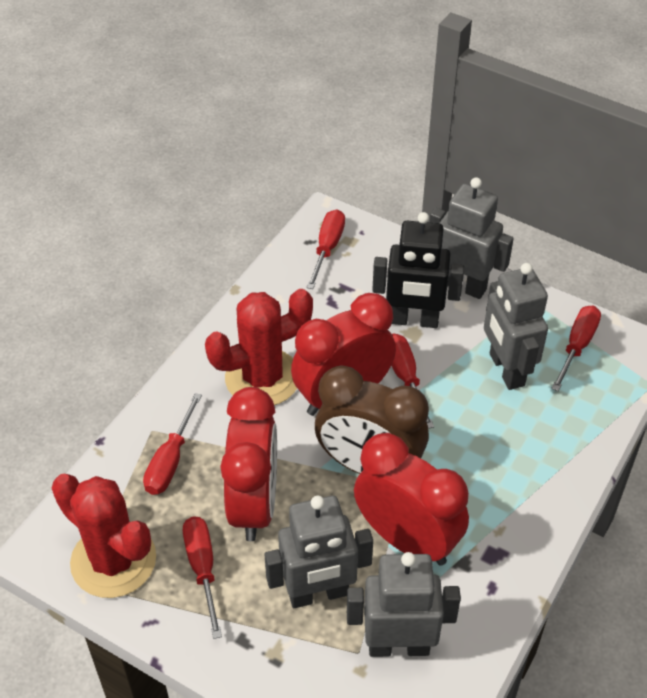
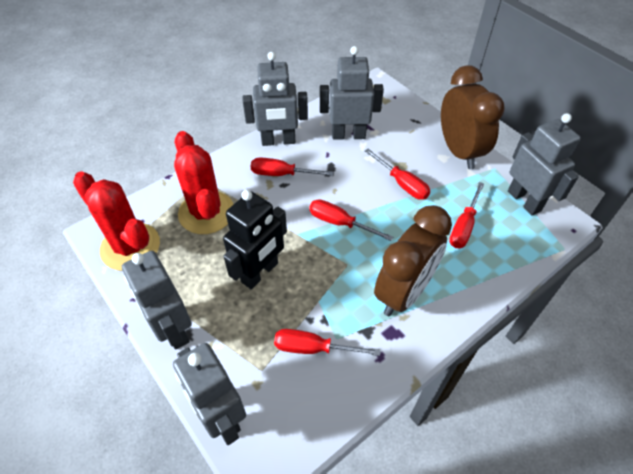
brown clock: 1 -> 2
grey robot: 4 -> 5
red clock: 3 -> 0

